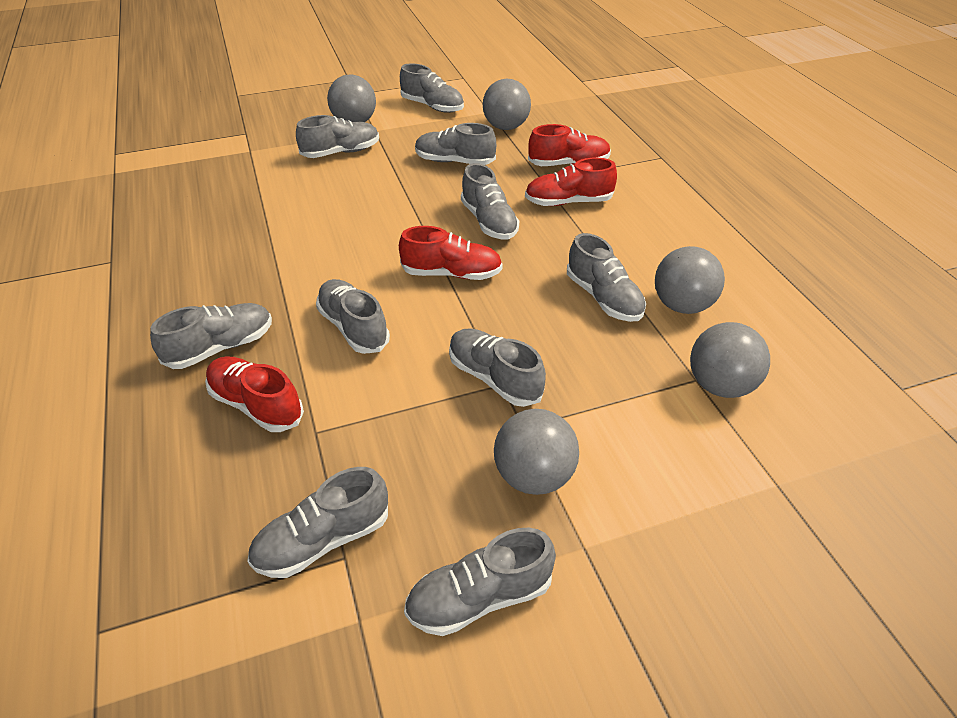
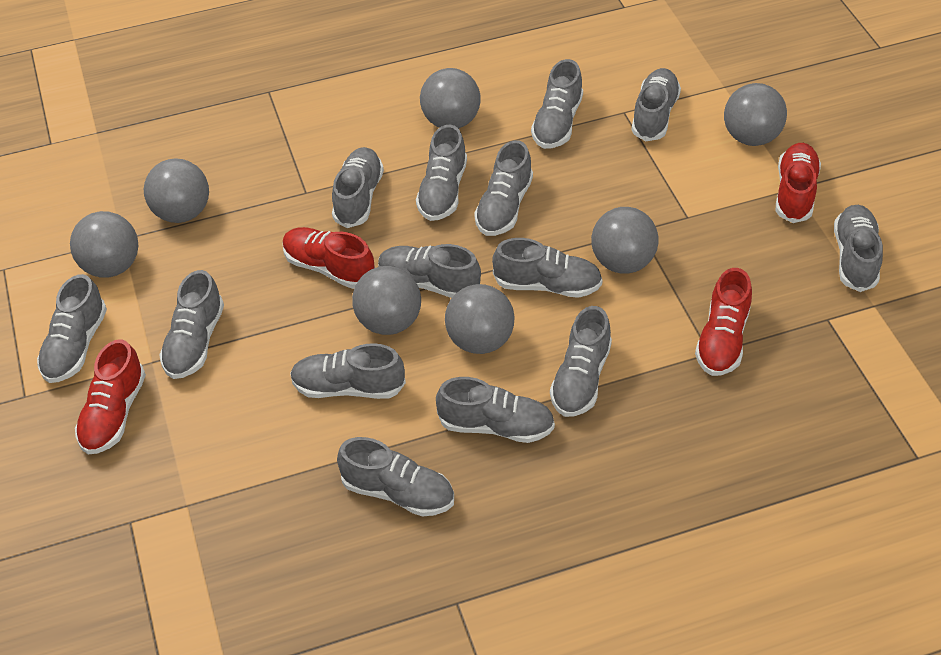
grey ball: 5 -> 7
grey shoe: 10 -> 14

